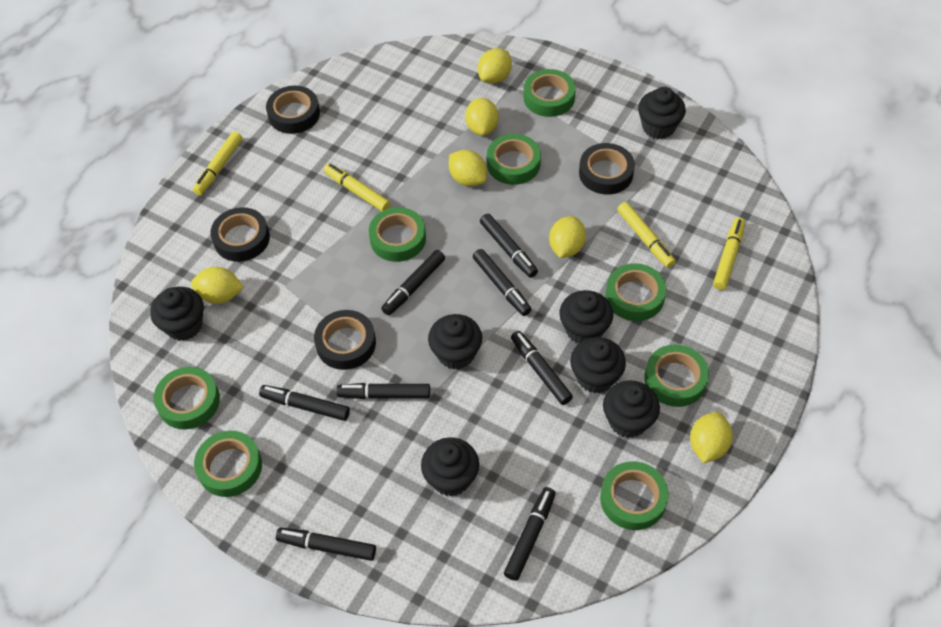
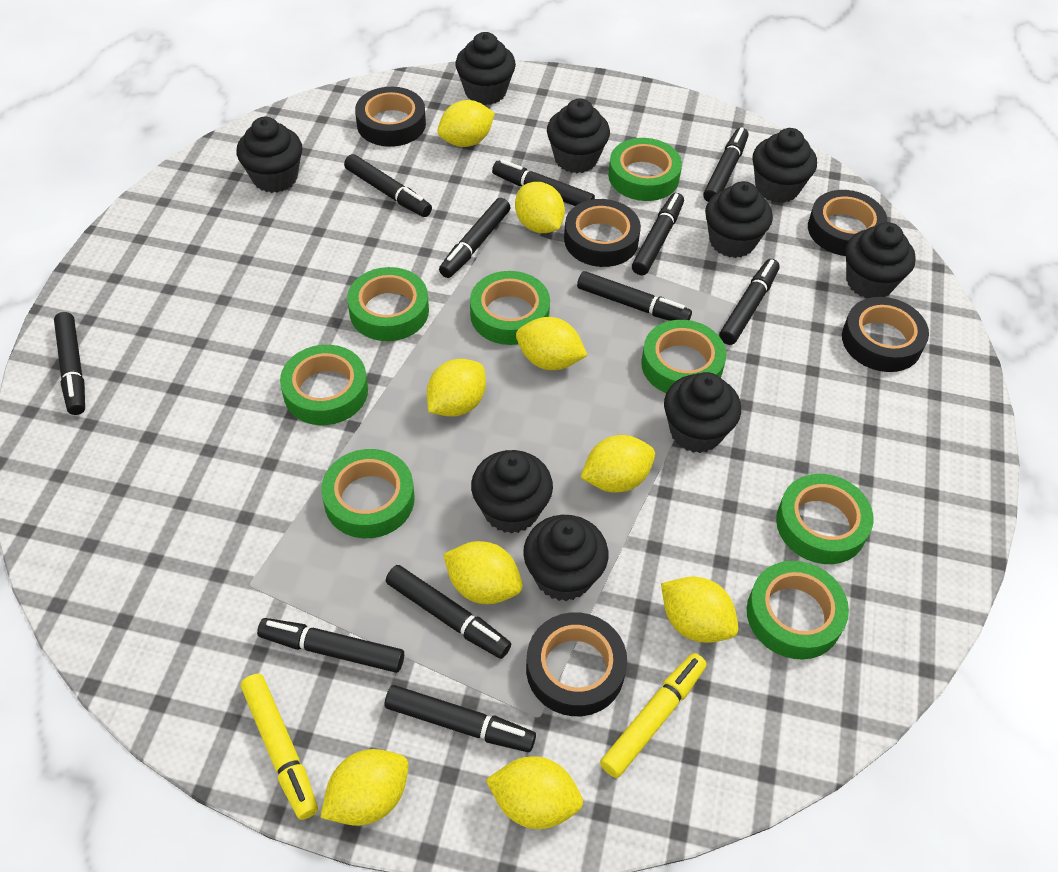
black cupcake: 7 -> 9
black marker: 8 -> 11
black tape: 4 -> 5
yellow lemon: 6 -> 9
yellow marker: 4 -> 2

